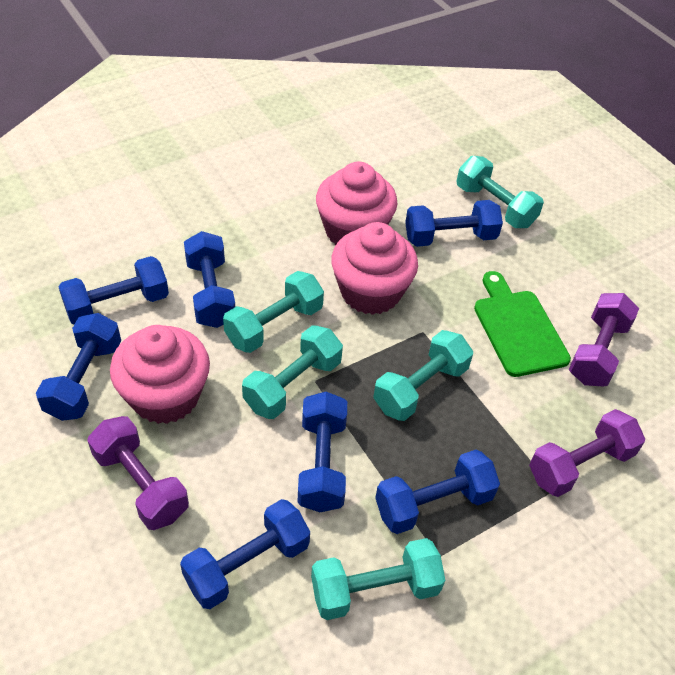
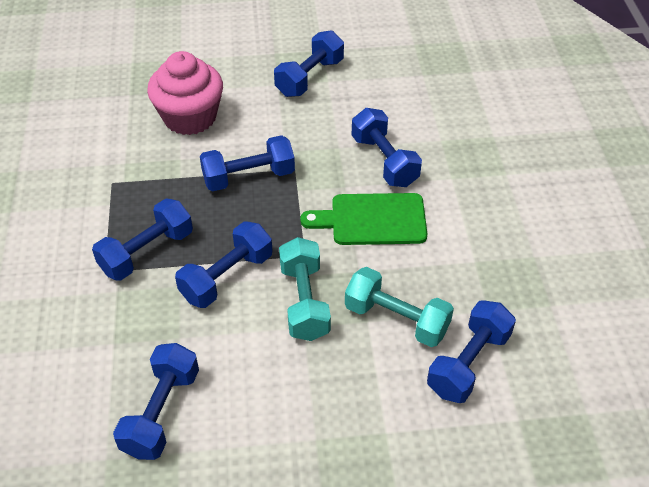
pink cupcake: 3 -> 1
purple dumbbell: 3 -> 0
turquoise dumbbell: 5 -> 2

